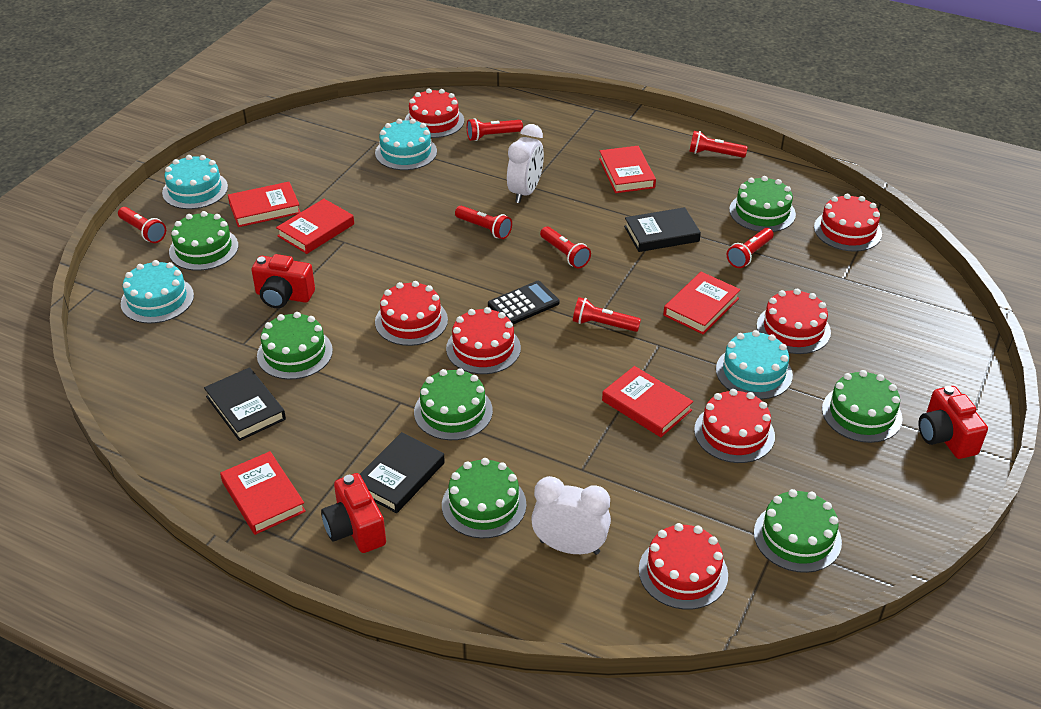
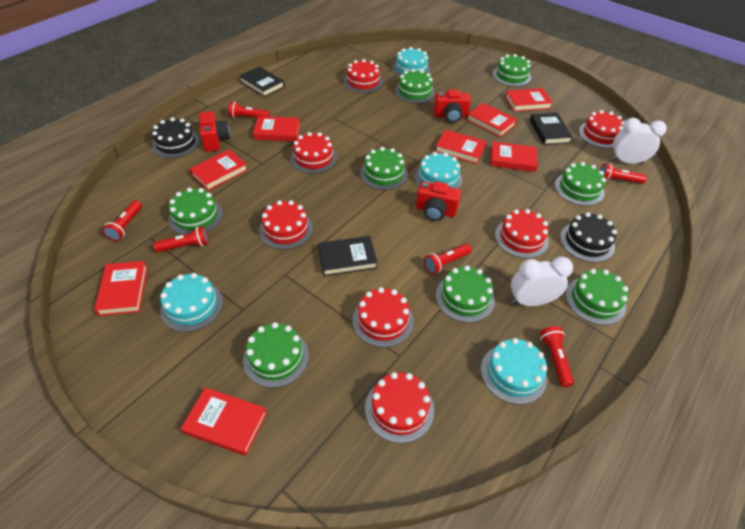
black cake: 0 -> 2
black calculator: 1 -> 0
green cake: 7 -> 8
red book: 6 -> 8
red flashlight: 7 -> 6

